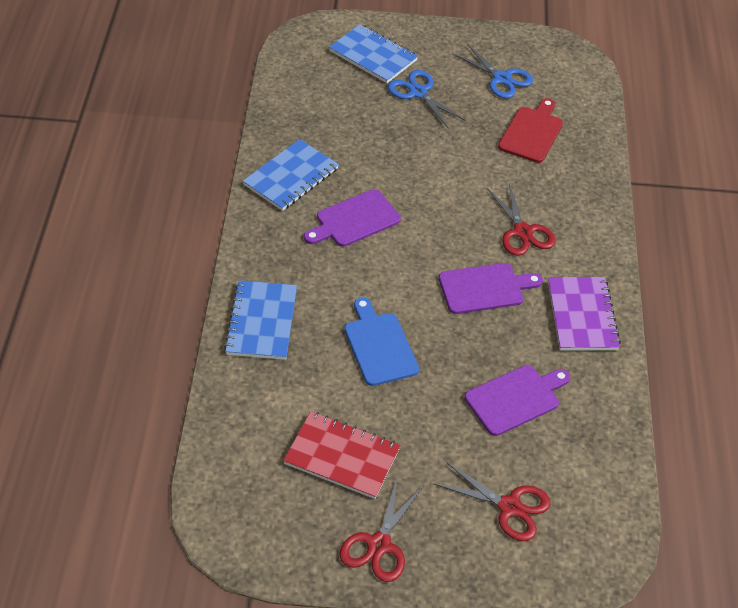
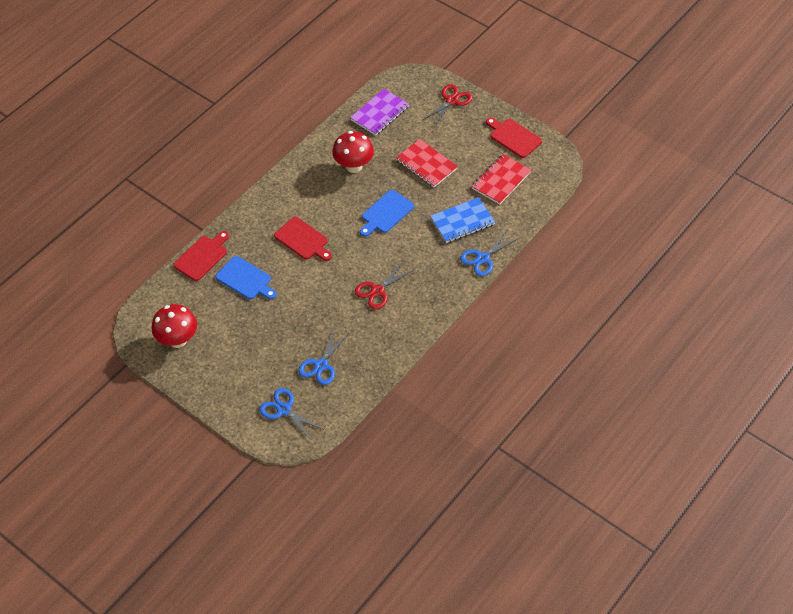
blue cutting board: 1 -> 2
blue notebook: 3 -> 1
blue scissors: 2 -> 3
purple cutting board: 3 -> 0
red cutting board: 1 -> 3
red mushroom: 0 -> 2
red notebook: 1 -> 2
red scissors: 3 -> 2

